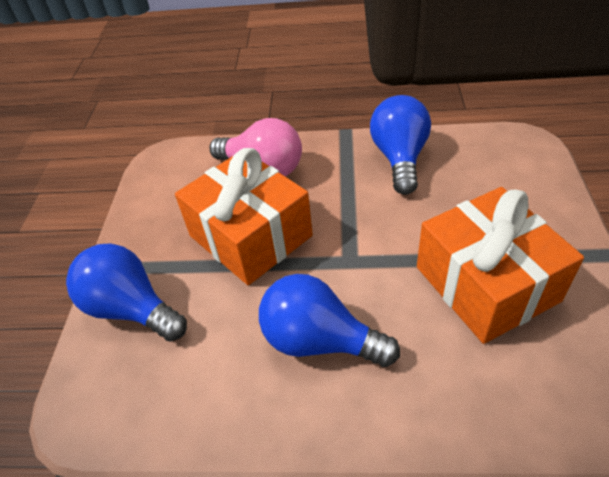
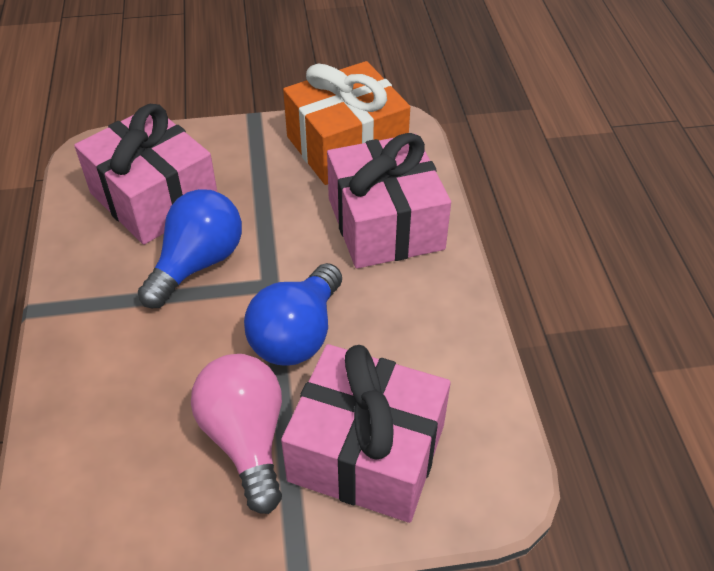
blue light bulb: 3 -> 2
orange gift: 2 -> 1
pink gift: 0 -> 3

